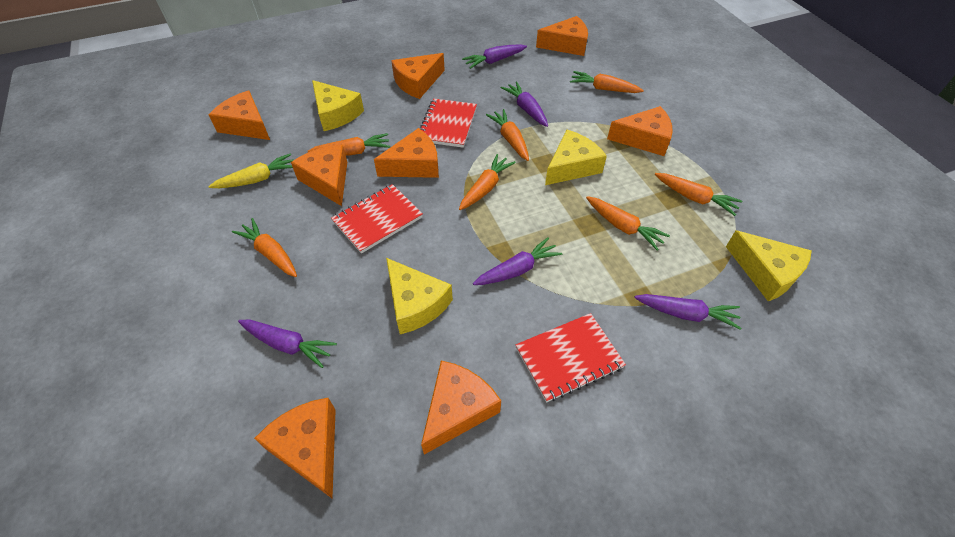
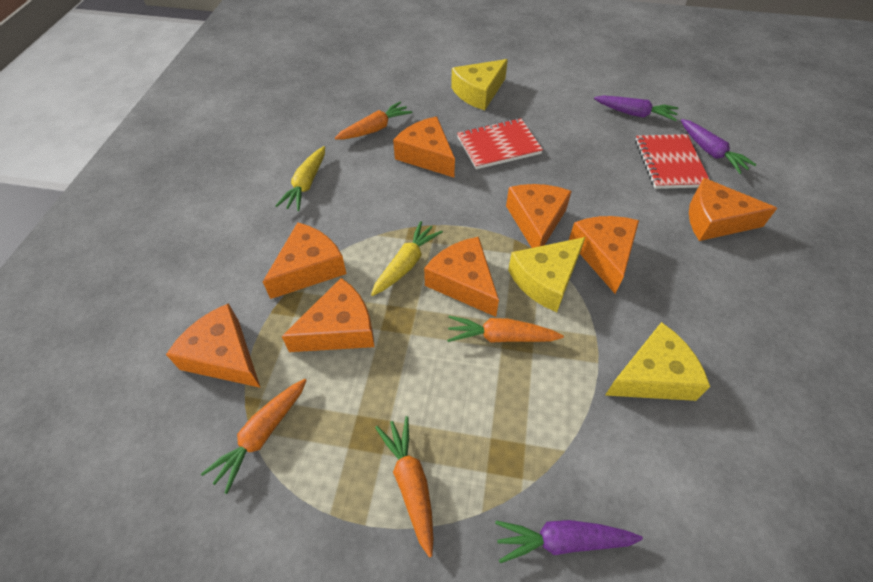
orange carrot: 7 -> 4
purple carrot: 5 -> 3
red notebook: 3 -> 2
yellow carrot: 1 -> 2
yellow cheese: 4 -> 3

